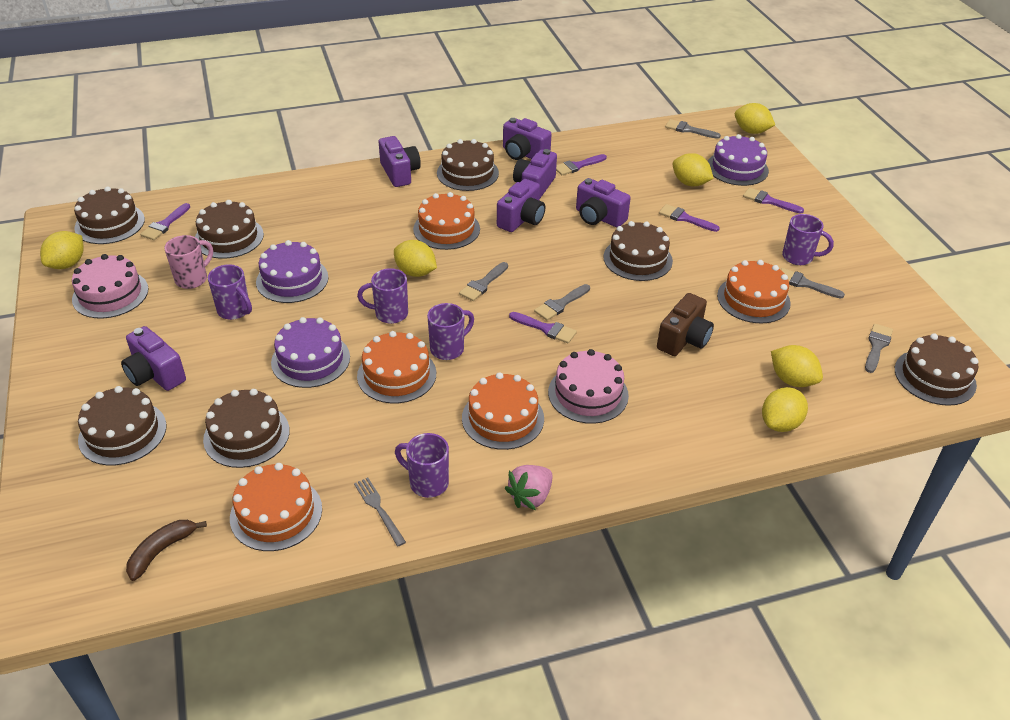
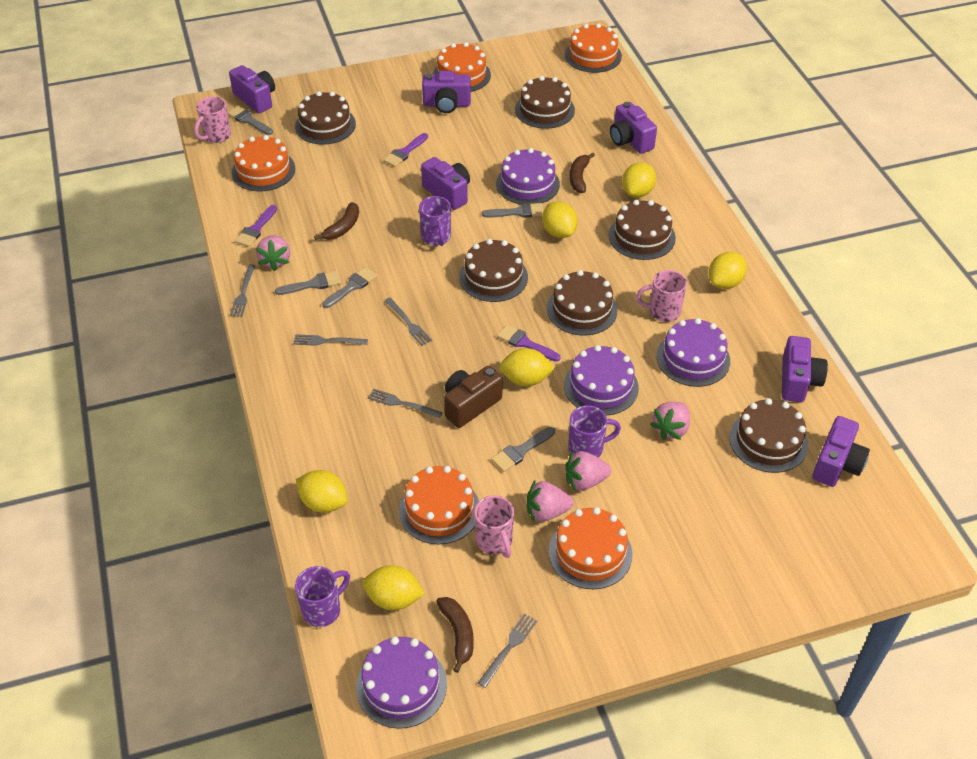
brown banana: 1 -> 3
brown cake: 7 -> 6
grey fork: 1 -> 5
pink cake: 2 -> 0
pink mug: 1 -> 3
pink strawberry: 1 -> 4
purple brush: 5 -> 3
purple cake: 3 -> 4
purple mug: 5 -> 3

